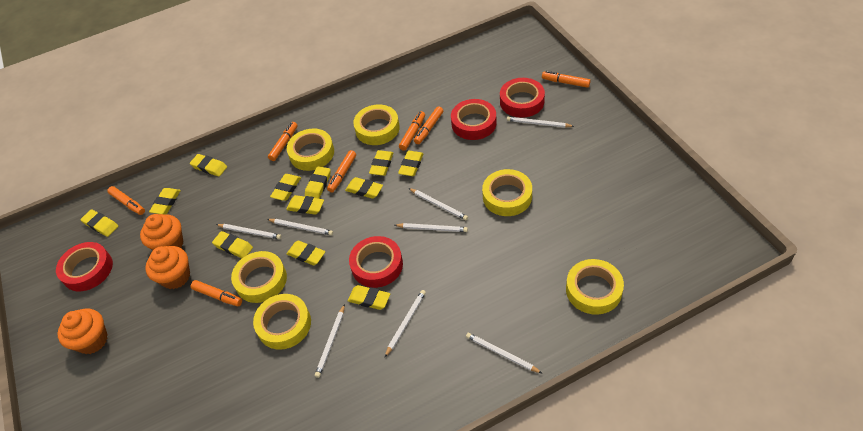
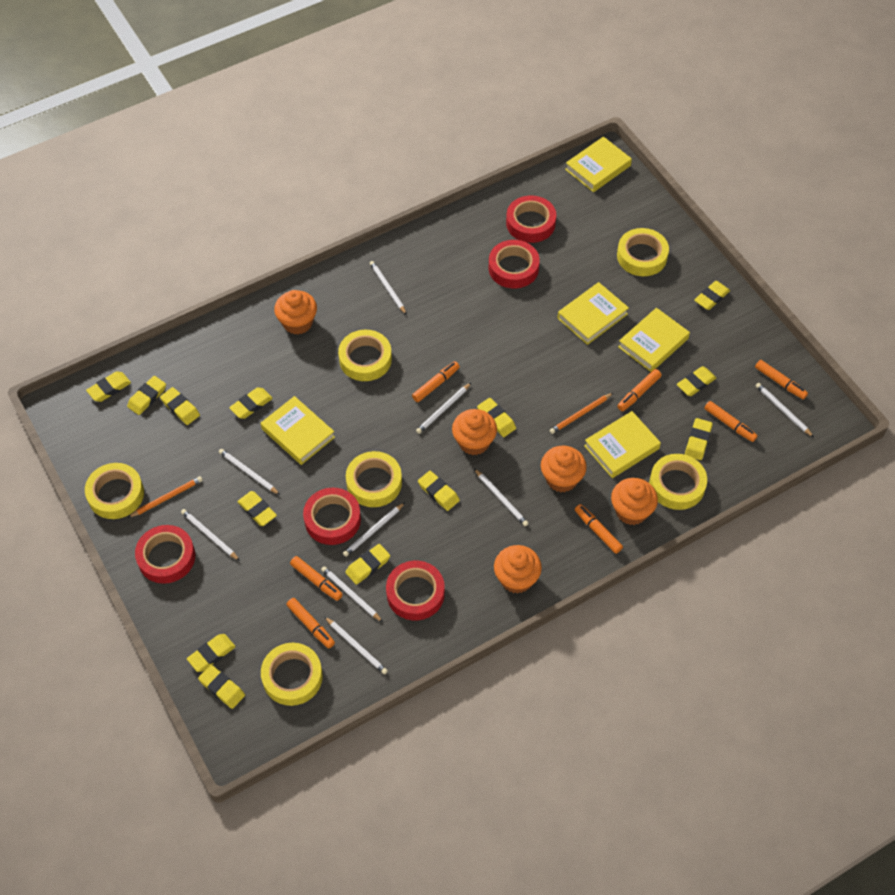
orange cupcake: 3 -> 5
orange pencil: 0 -> 2
red tape: 4 -> 5
white pencil: 8 -> 9
yellow book: 0 -> 5
yellow eraser: 12 -> 13

